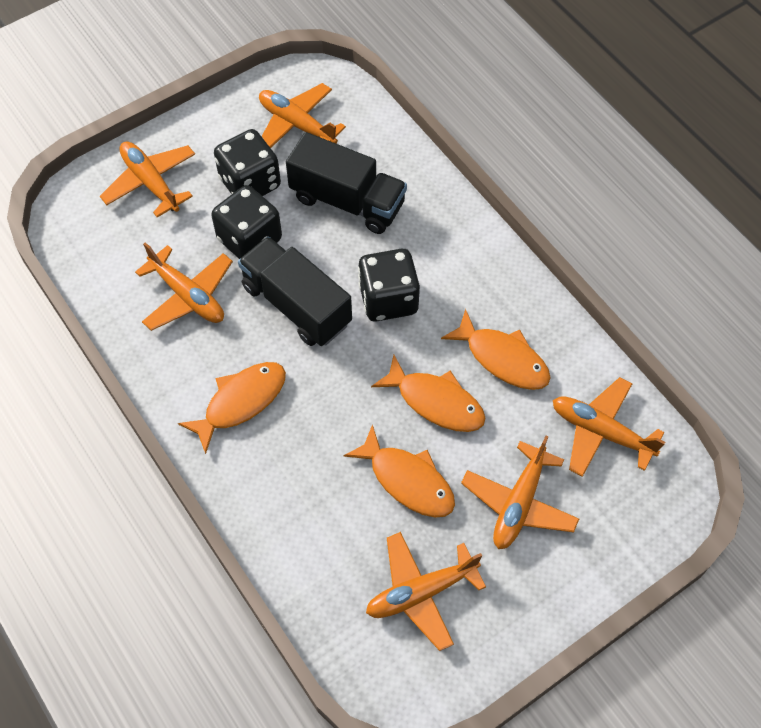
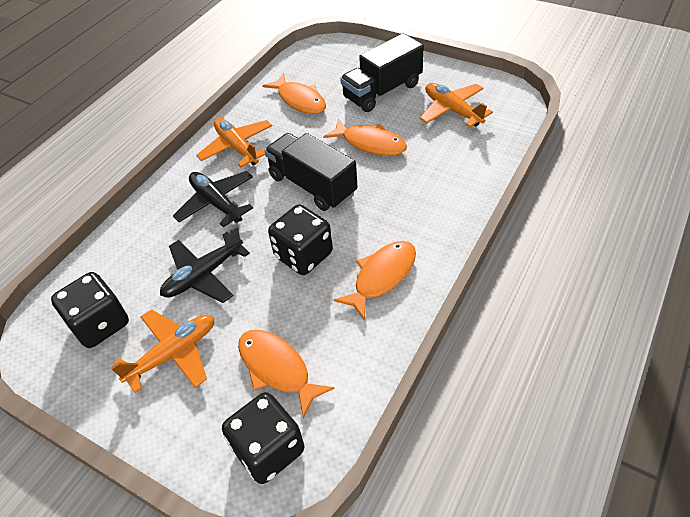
black plane: 0 -> 2
orange plane: 6 -> 3

